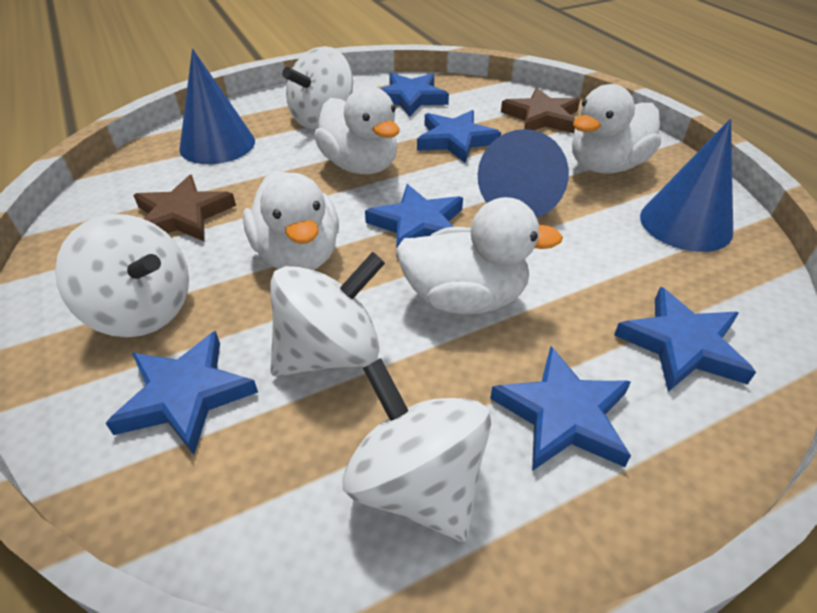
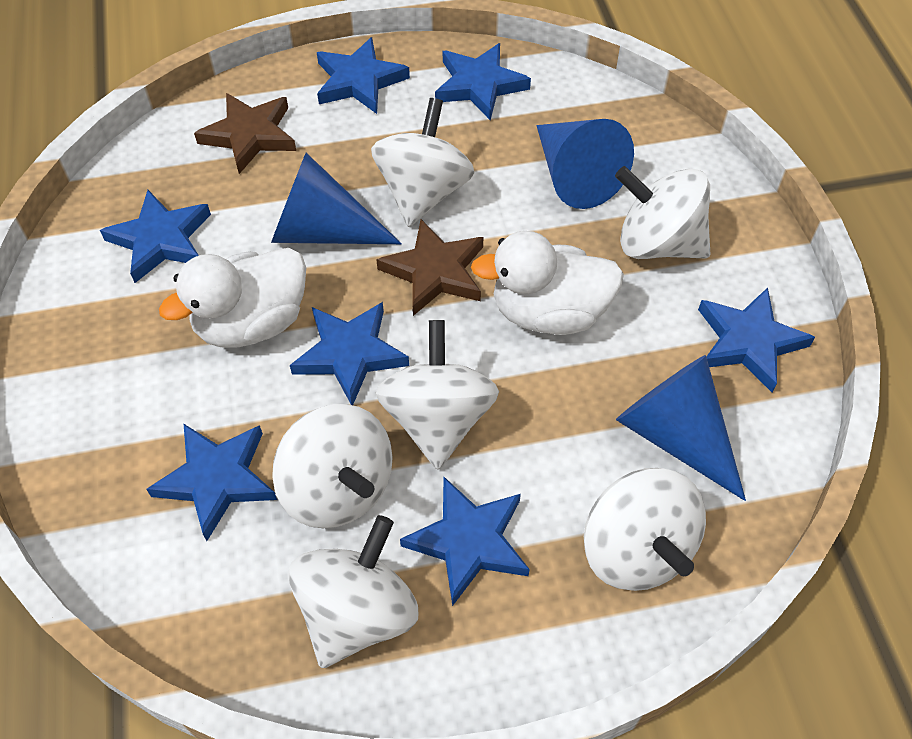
blue star: 6 -> 7
white duck: 4 -> 2
white spinning top: 4 -> 6

